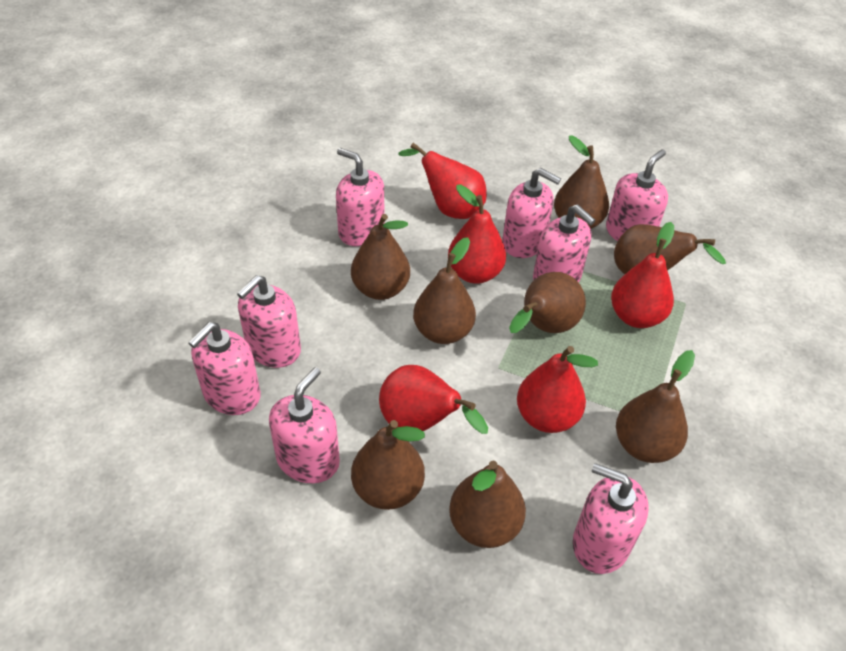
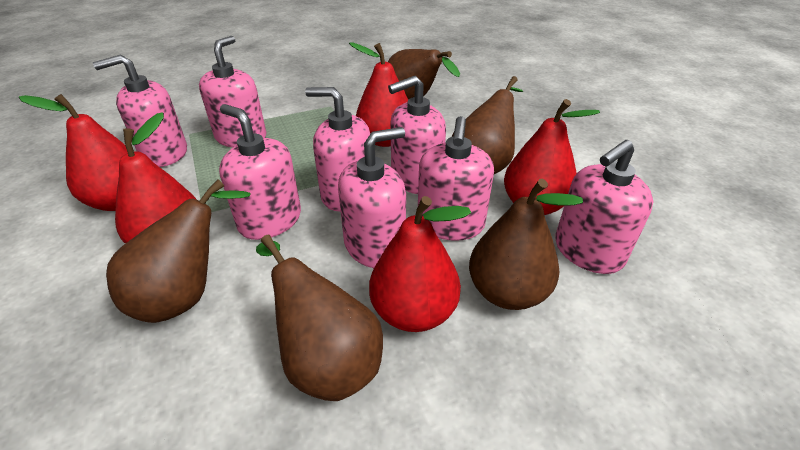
brown pear: 8 -> 5

